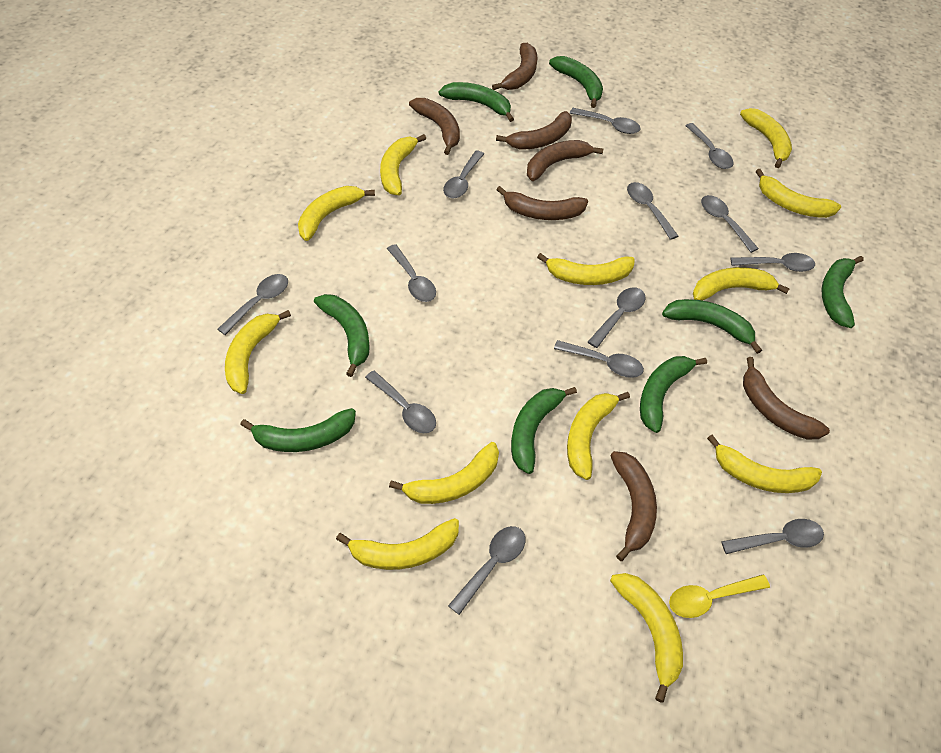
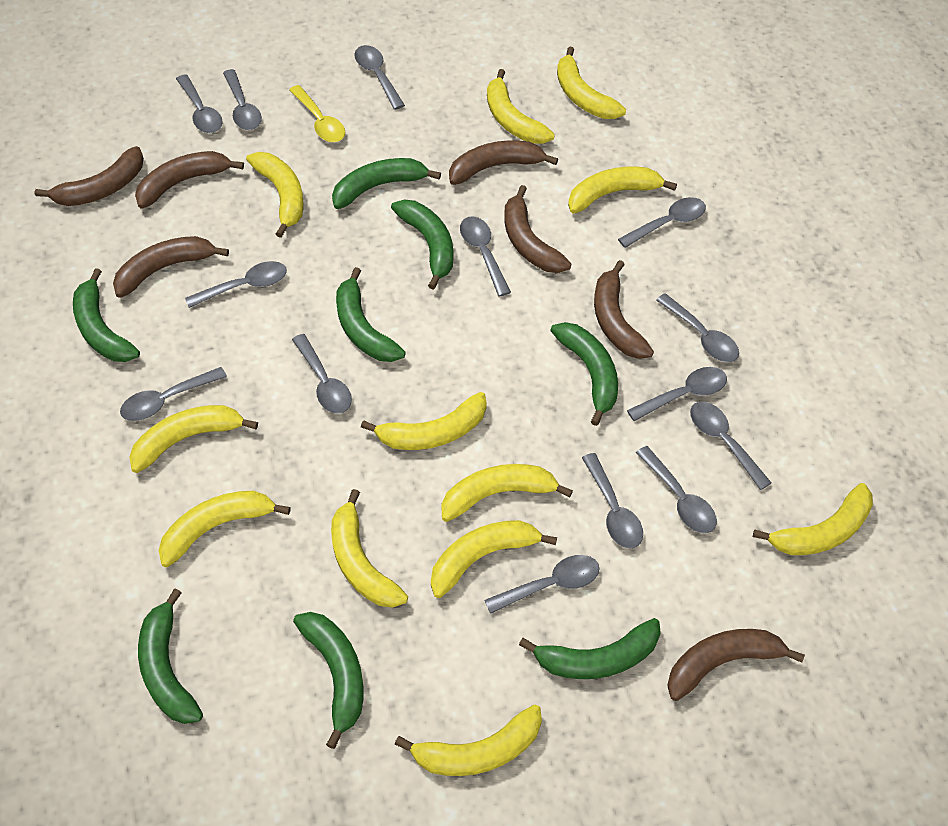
grey spoon: 13 -> 14

